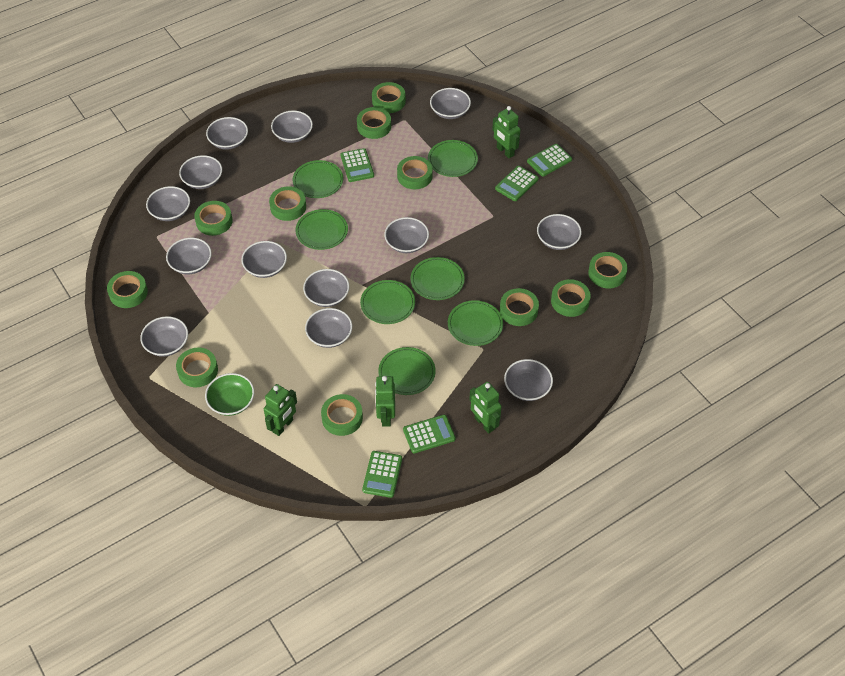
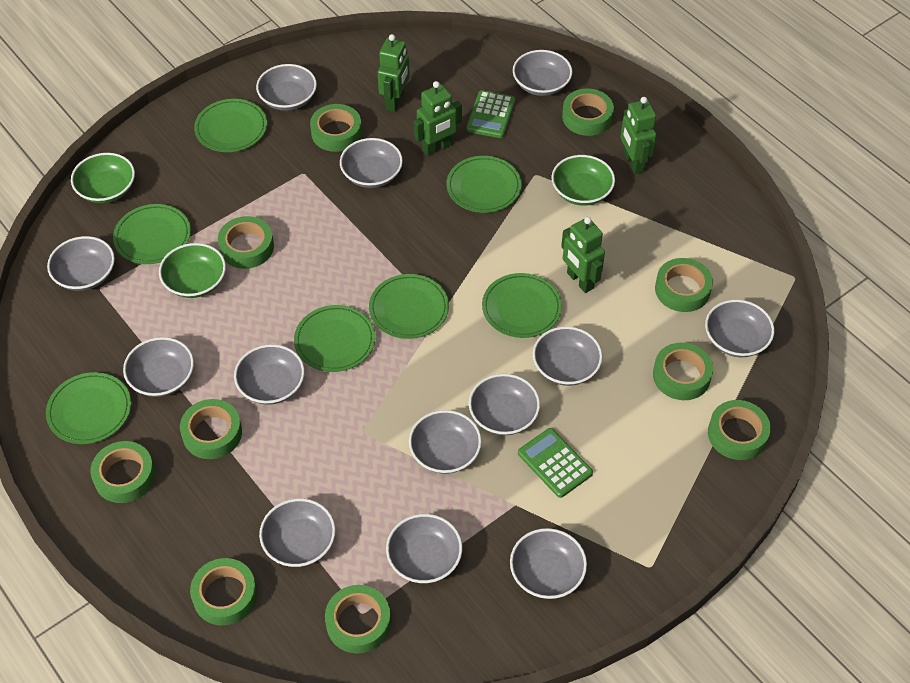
green bowl: 1 -> 3
green calculator: 5 -> 2
green tape: 11 -> 10

